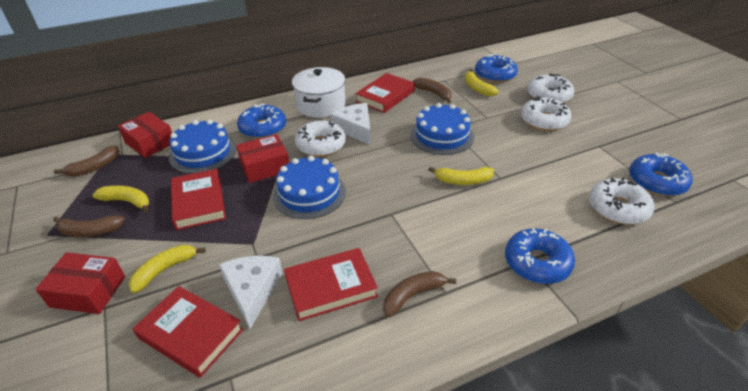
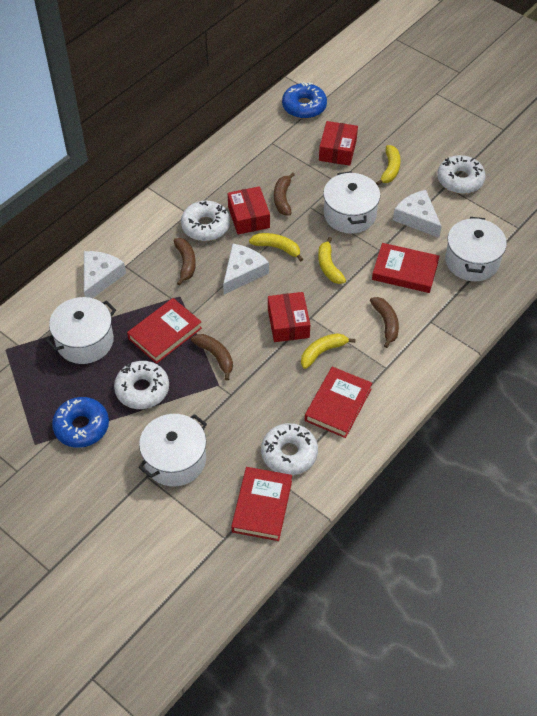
blue cake: 3 -> 0
blue donut: 4 -> 2
white cheese: 2 -> 3
white pot: 1 -> 4

